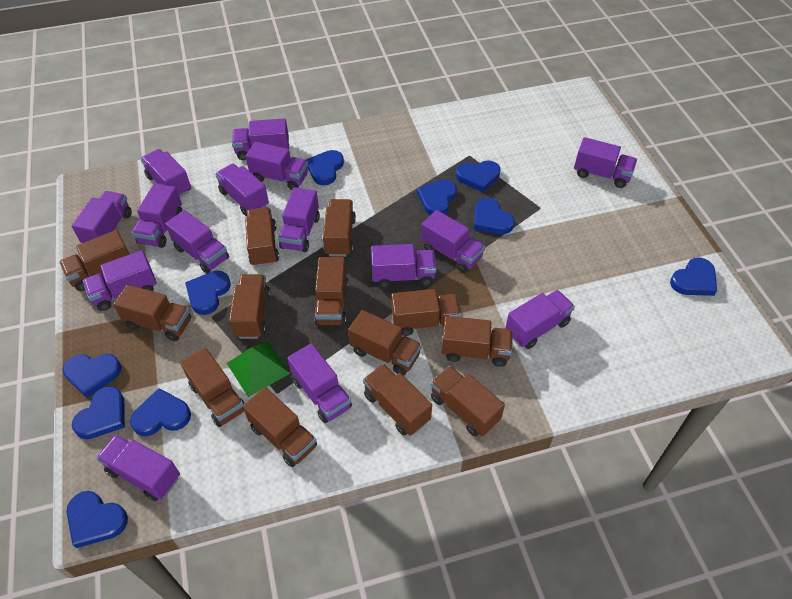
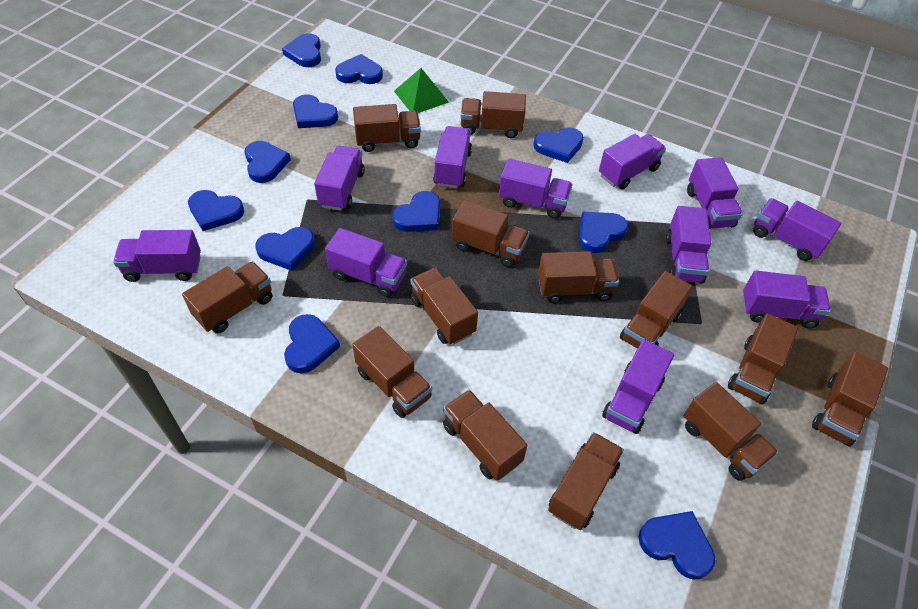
blue heart: 10 -> 11
purple truck: 15 -> 11

